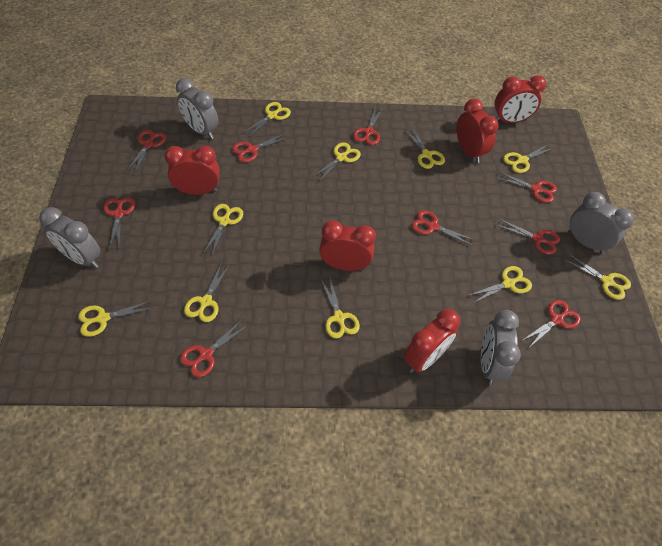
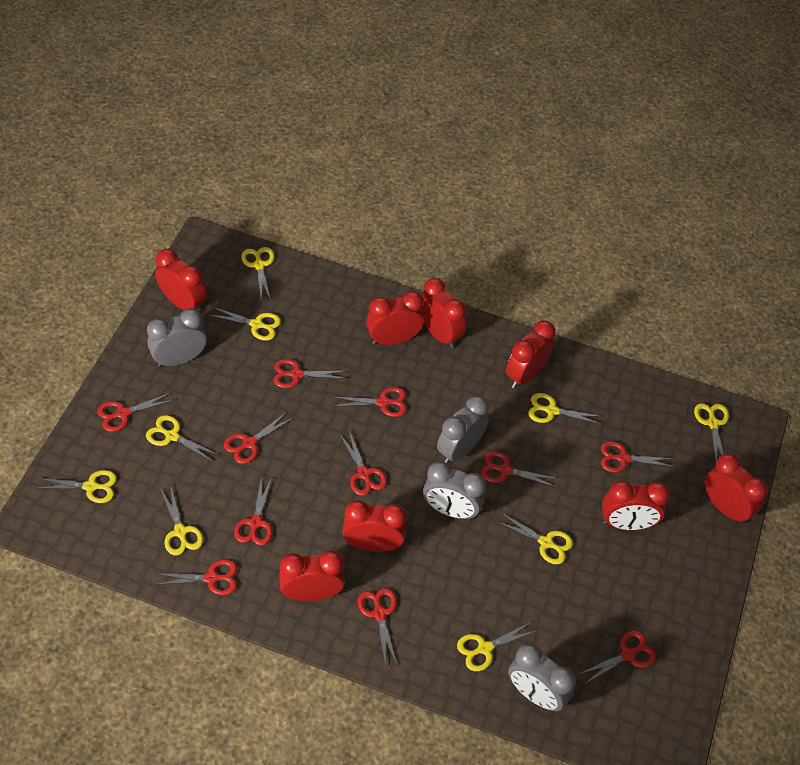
red clock: 5 -> 8
red scissors: 9 -> 11
yellow scissors: 10 -> 9

